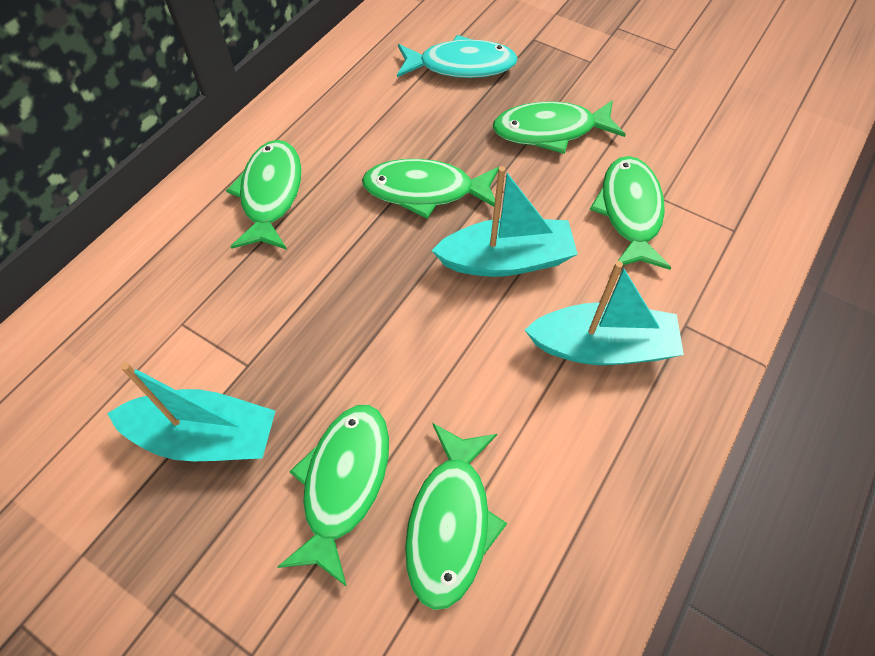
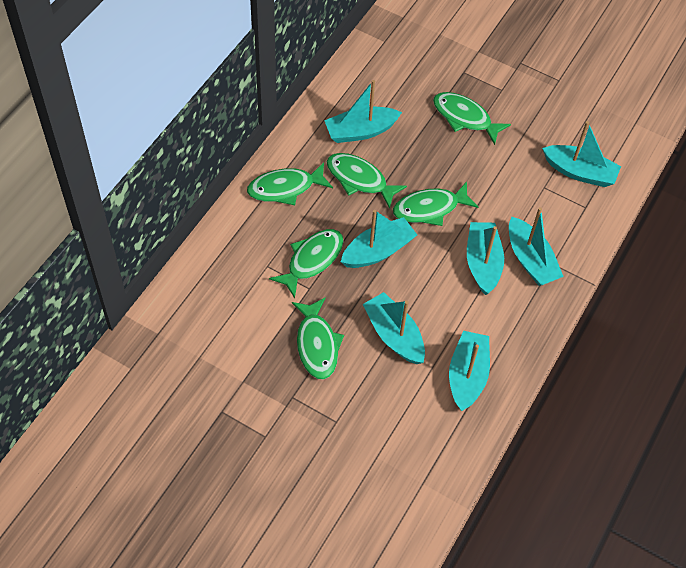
turquoise boat: 3 -> 7
turquoise fish: 1 -> 0

